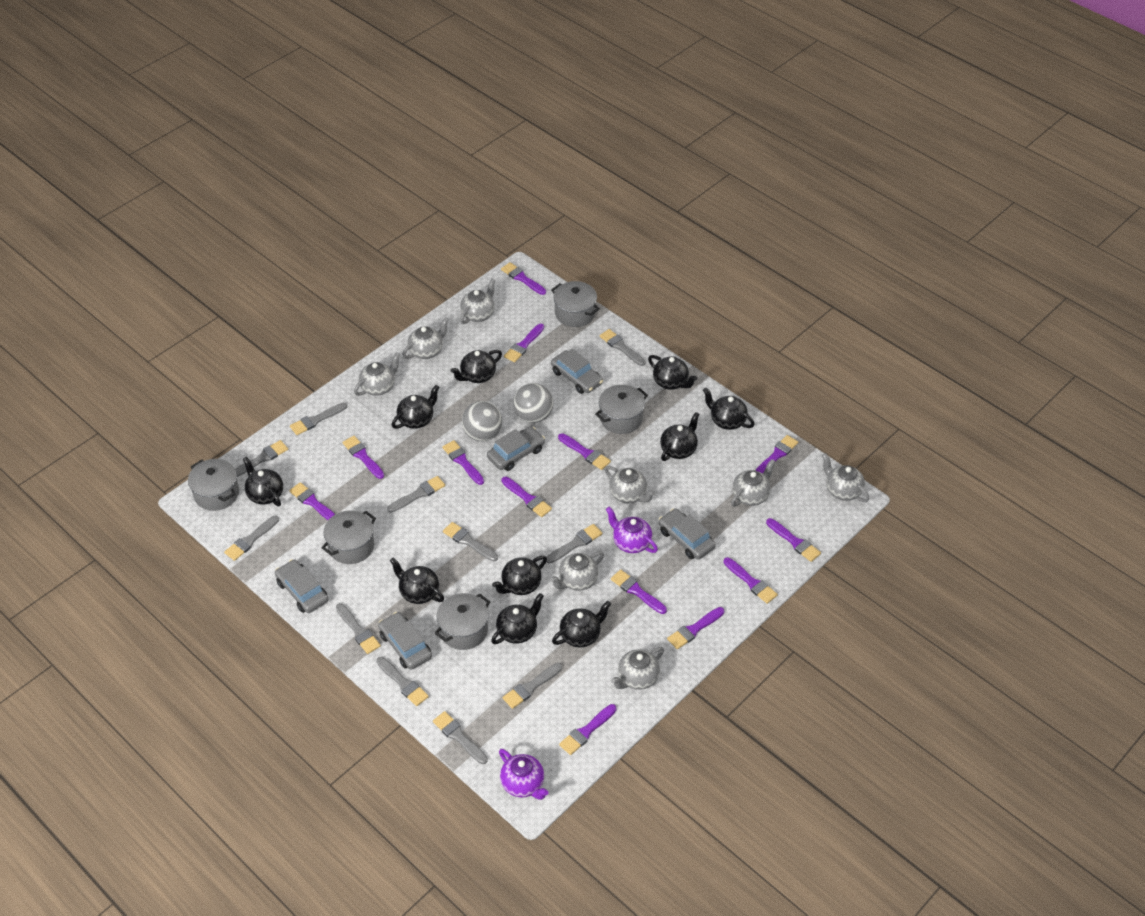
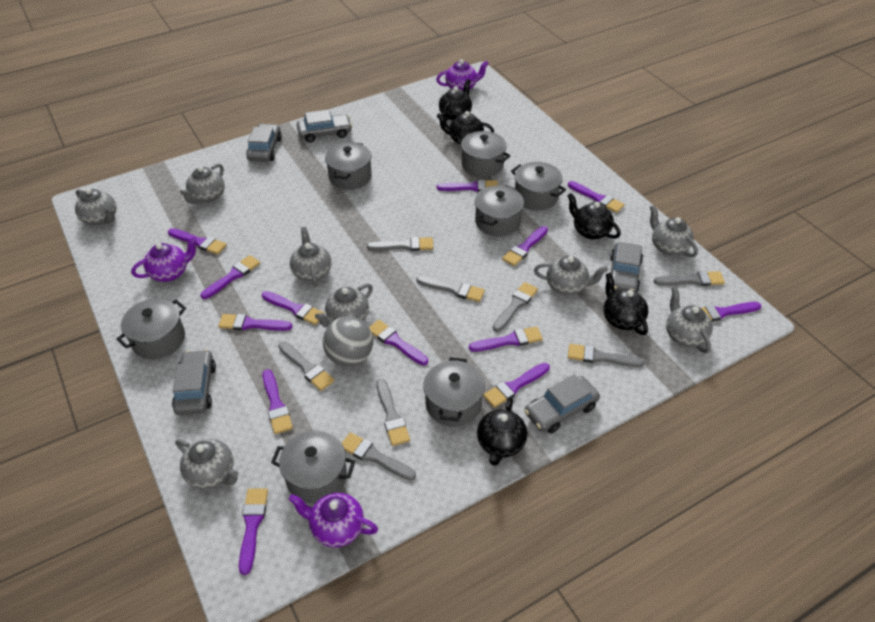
black teapot: 10 -> 5
grey ball: 2 -> 1
grey brush: 11 -> 8
grey pot: 5 -> 7
purple teapot: 2 -> 3

